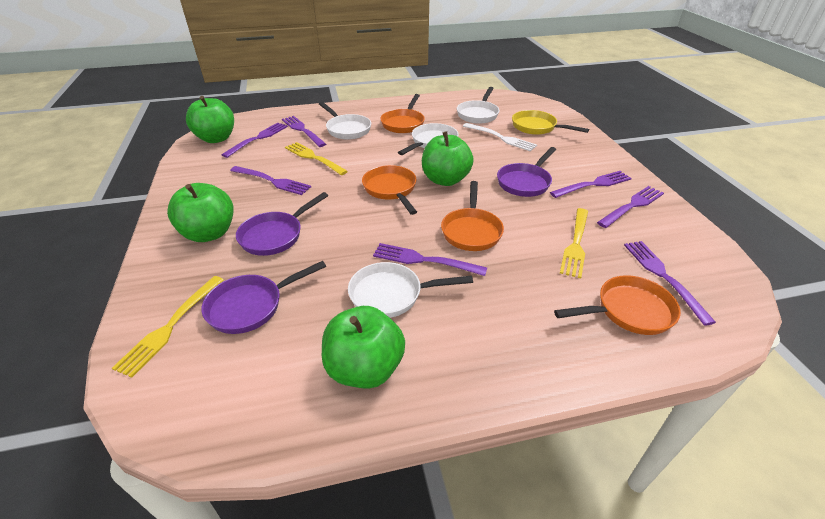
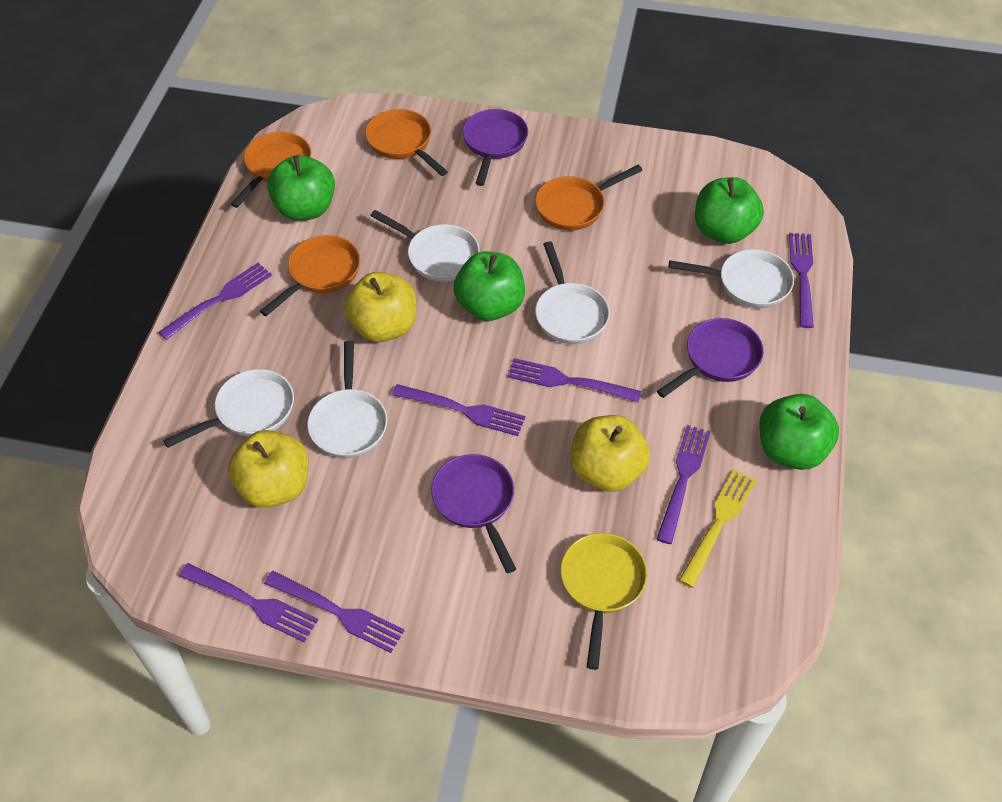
white fork: 1 -> 0
white pan: 4 -> 5
yellow apple: 0 -> 3
yellow fork: 3 -> 1

